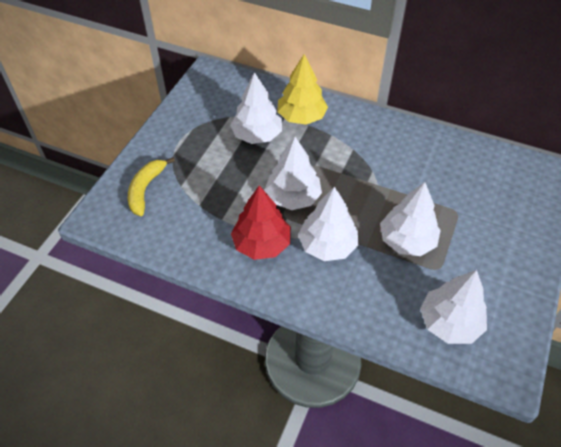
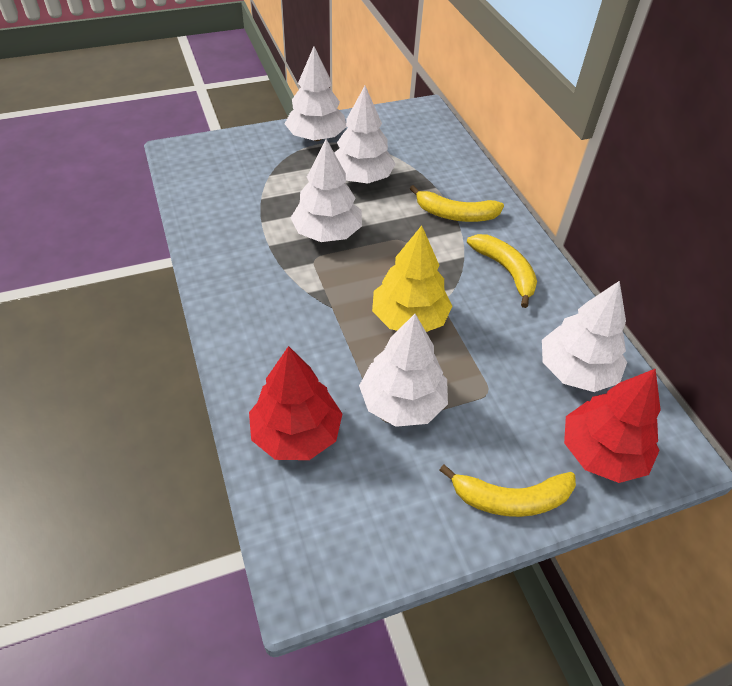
red tree: 1 -> 2
yellow banana: 1 -> 3

